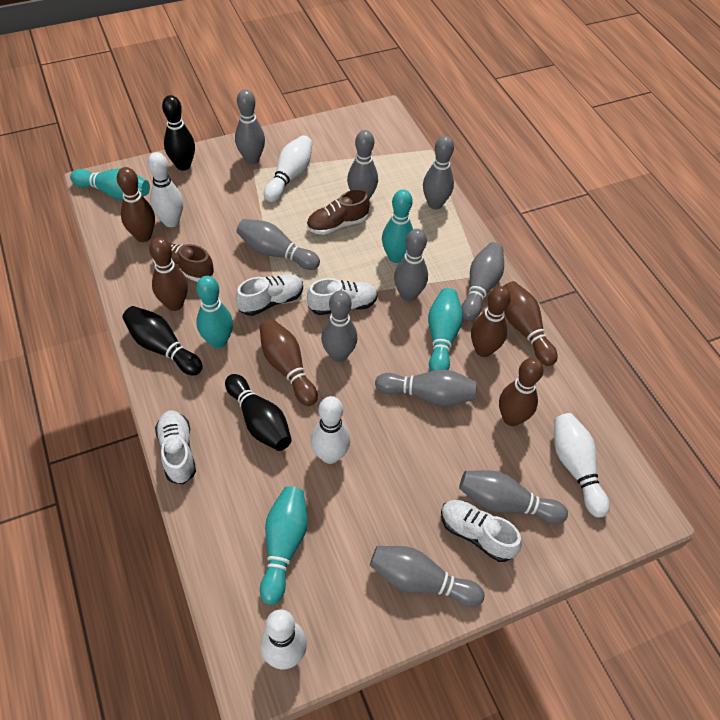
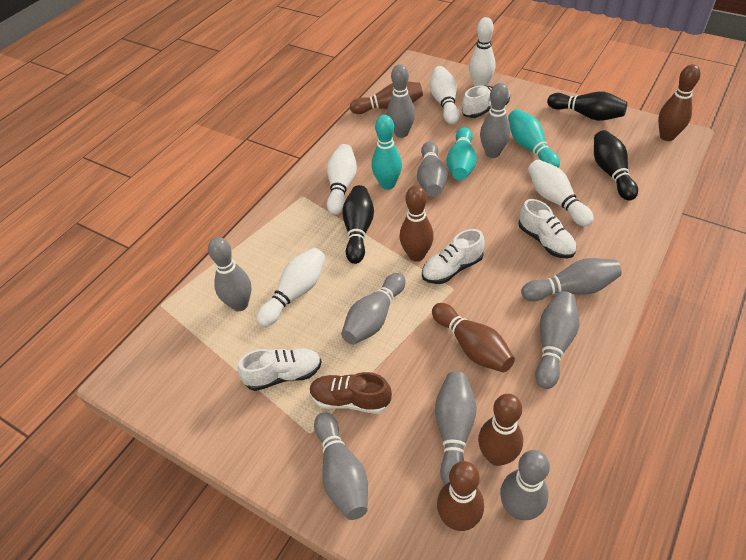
brown shoe: 2 -> 1
turquoise bowling pin: 5 -> 3

